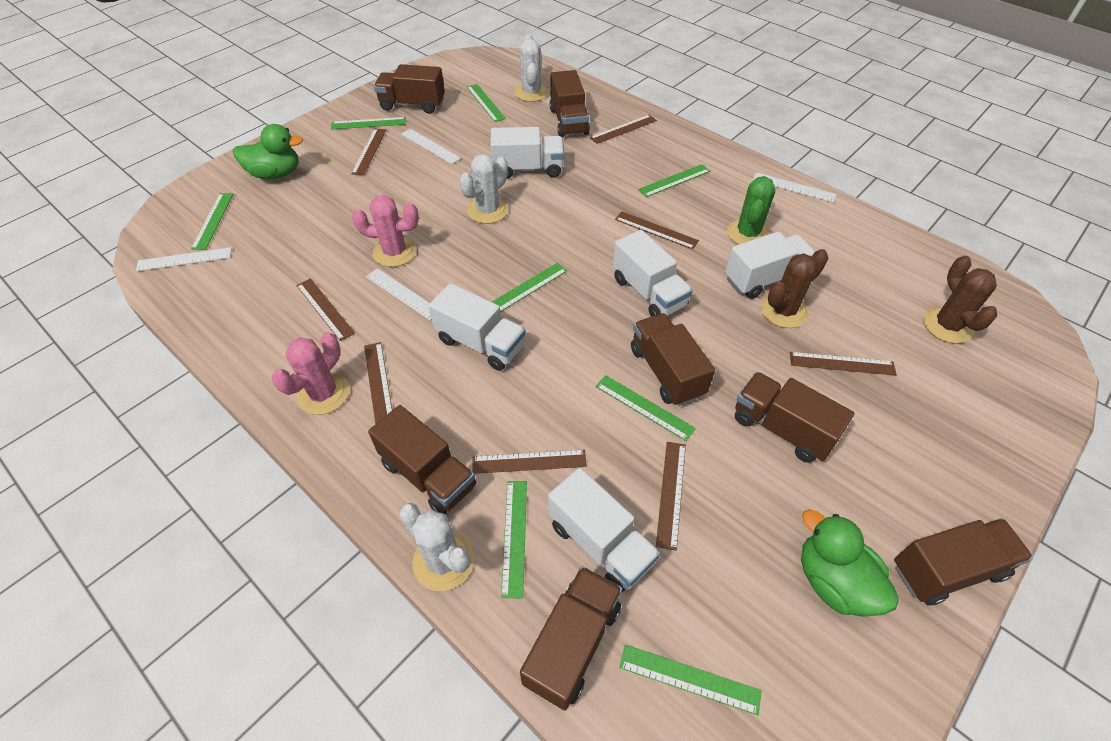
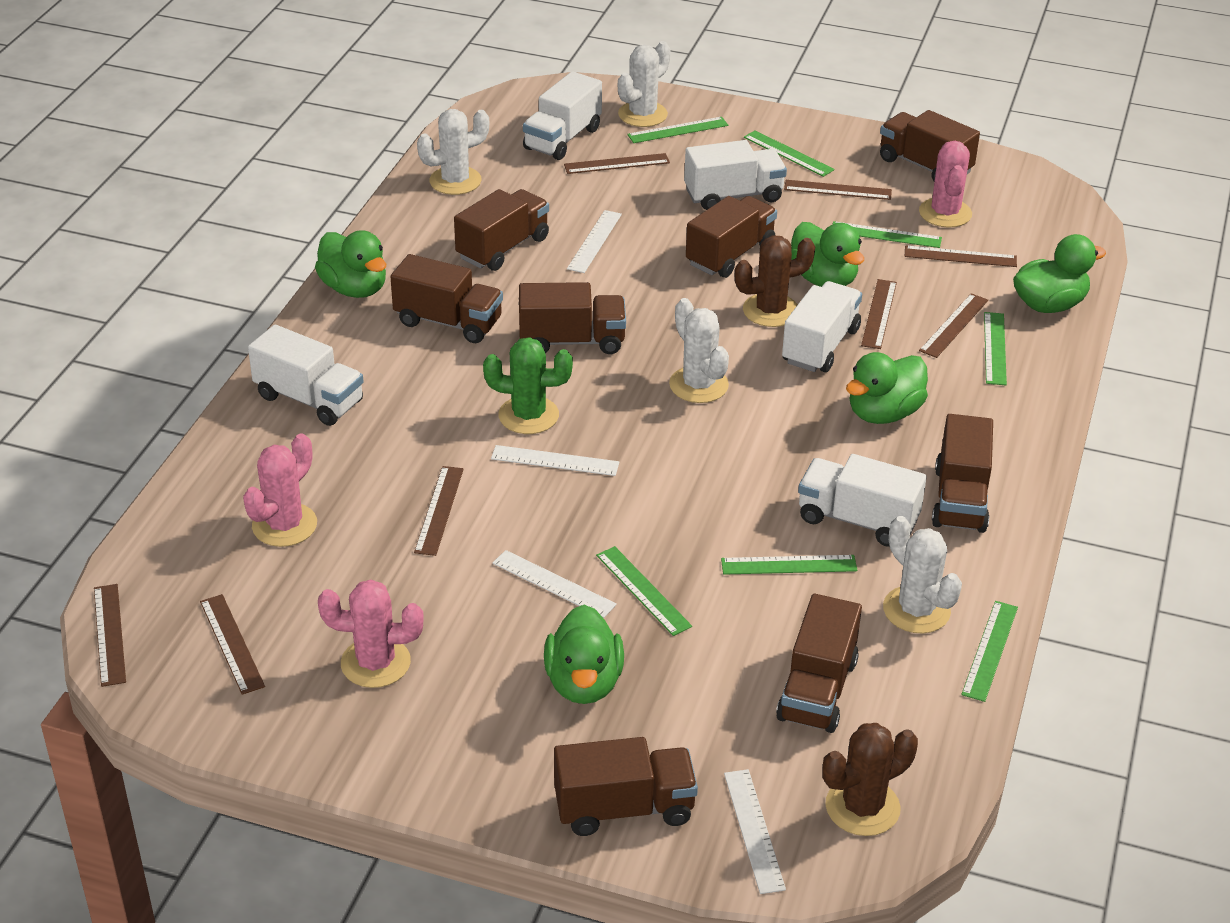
brown truck: 7 -> 8
green duck: 2 -> 5
green ruler: 8 -> 7
pink cactus: 2 -> 3
white cactus: 3 -> 4

